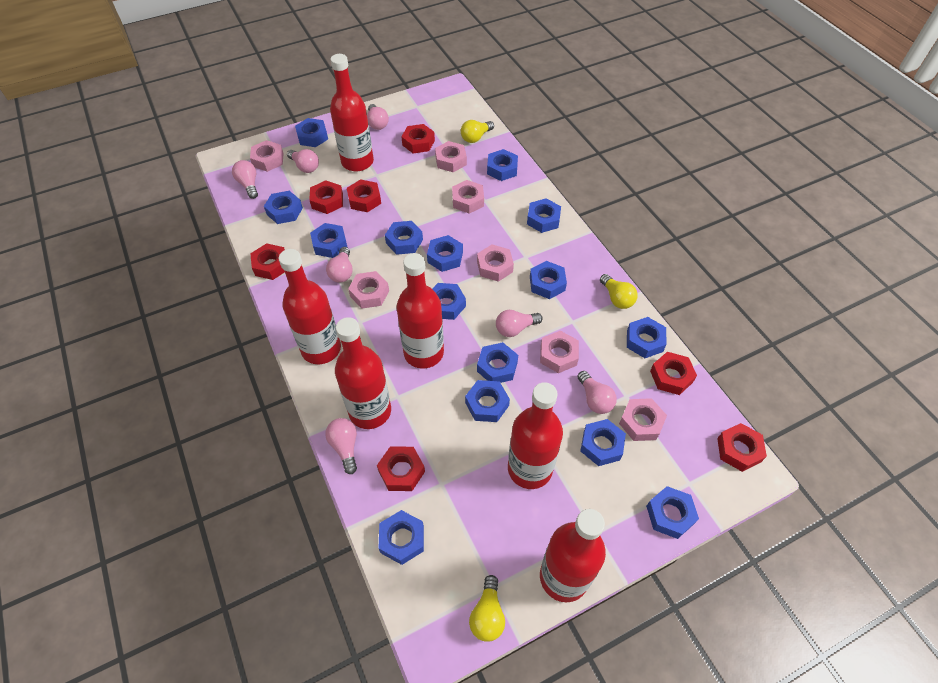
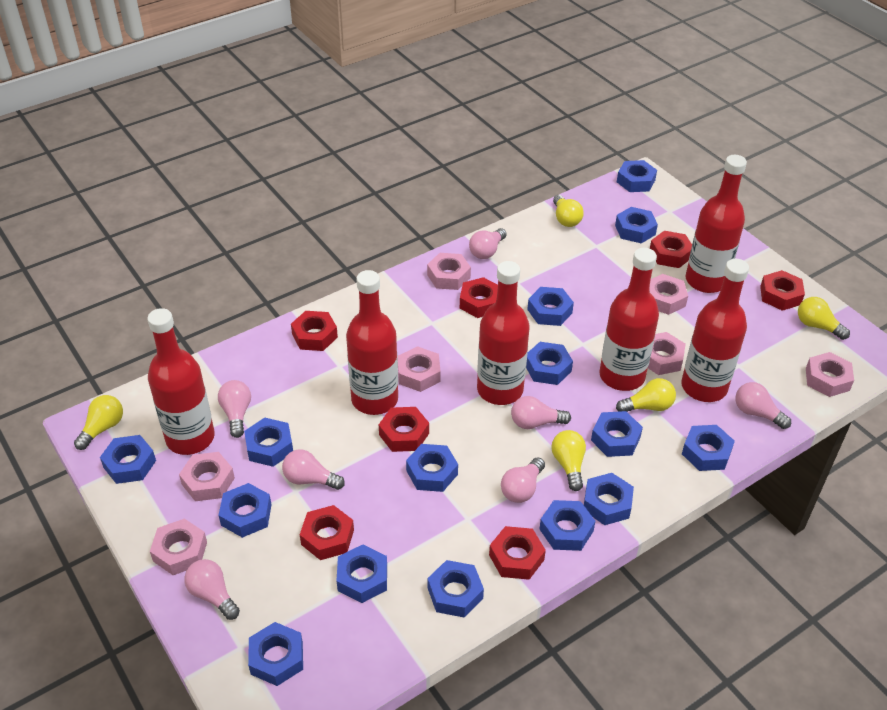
yellow light bulb: 3 -> 5

